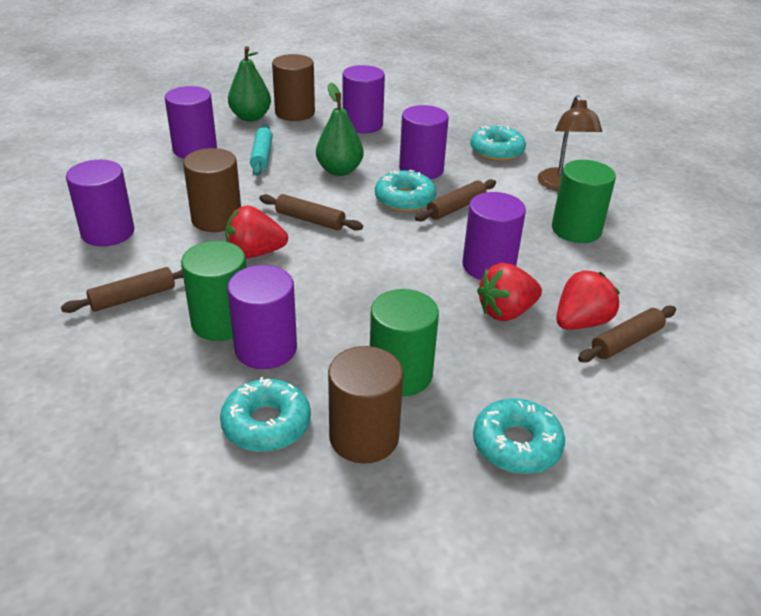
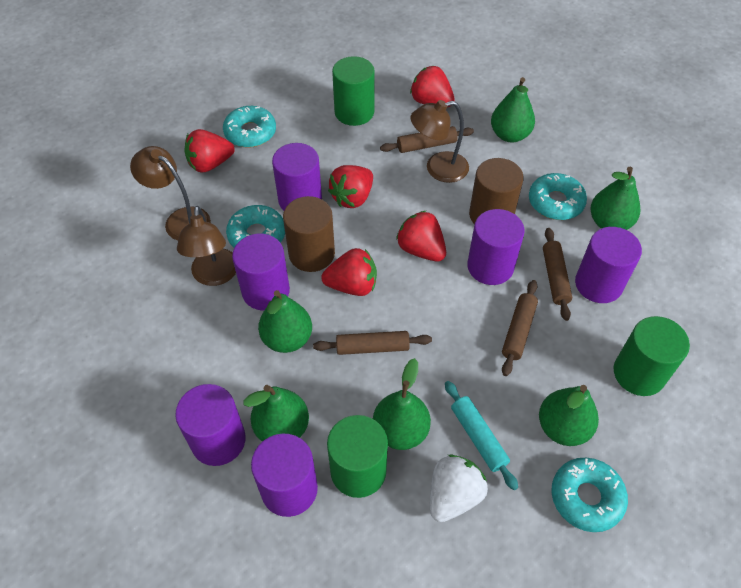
brown cylinder: 3 -> 2
brown lamp: 1 -> 3
green pear: 2 -> 6
red strawberry: 3 -> 5
white strawberry: 0 -> 1

